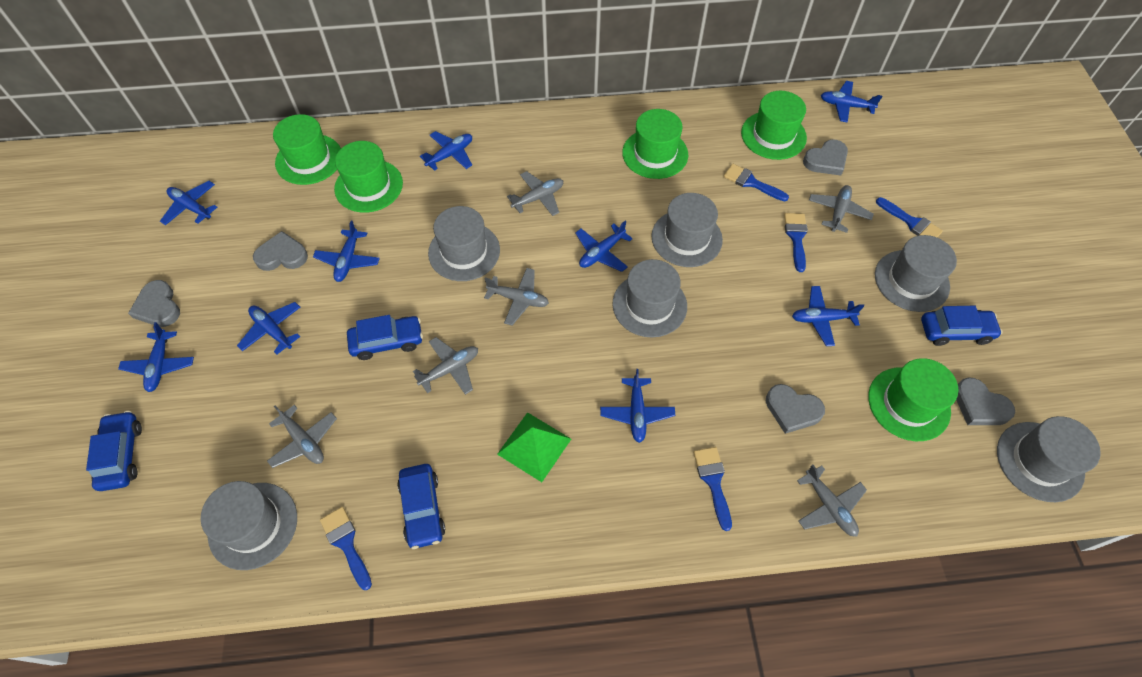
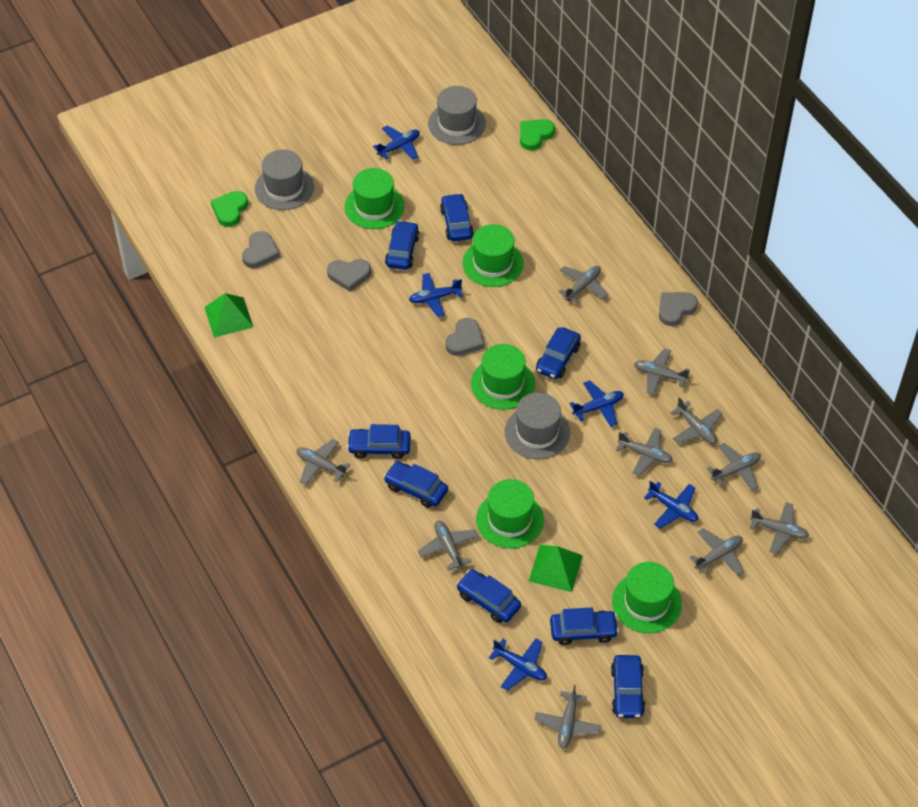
blue brush: 5 -> 0
blue car: 4 -> 8
blue plane: 9 -> 5
green heart: 0 -> 2
green pyramid: 1 -> 2
grey hat: 6 -> 3
grey heart: 5 -> 4
grey plane: 6 -> 10

